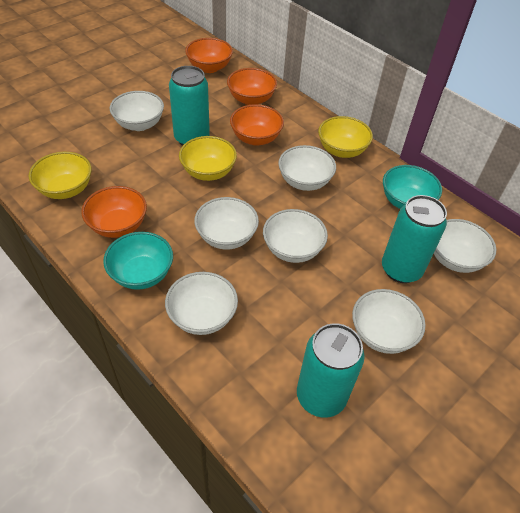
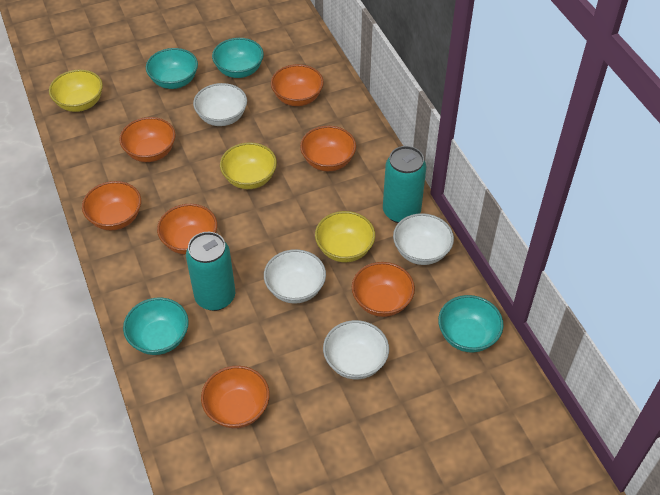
orange bowl: 4 -> 7
turquoise bowl: 2 -> 4
turquoise can: 3 -> 2
white bowl: 7 -> 4

